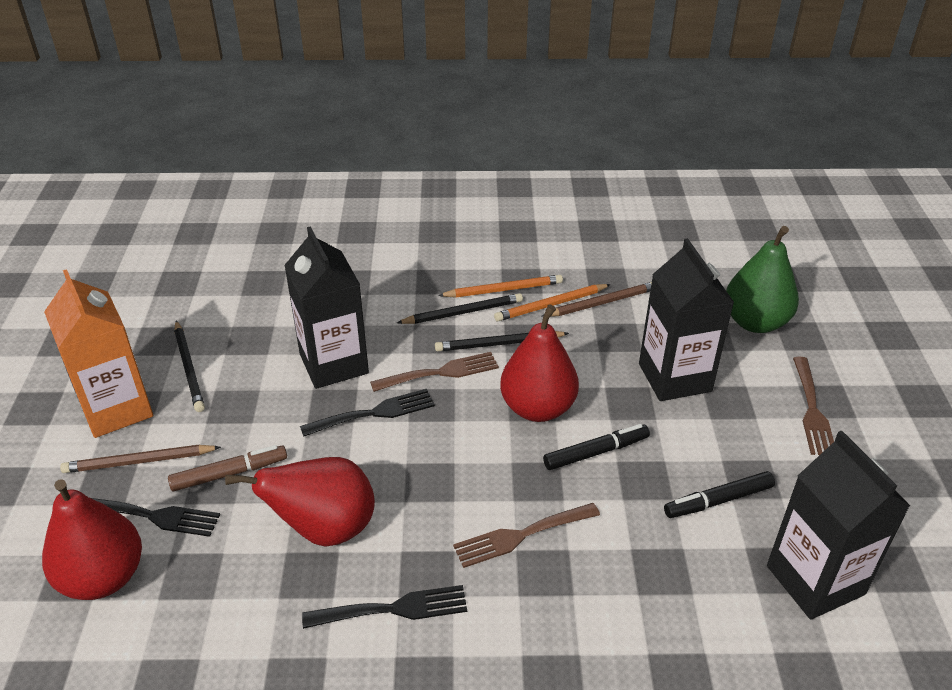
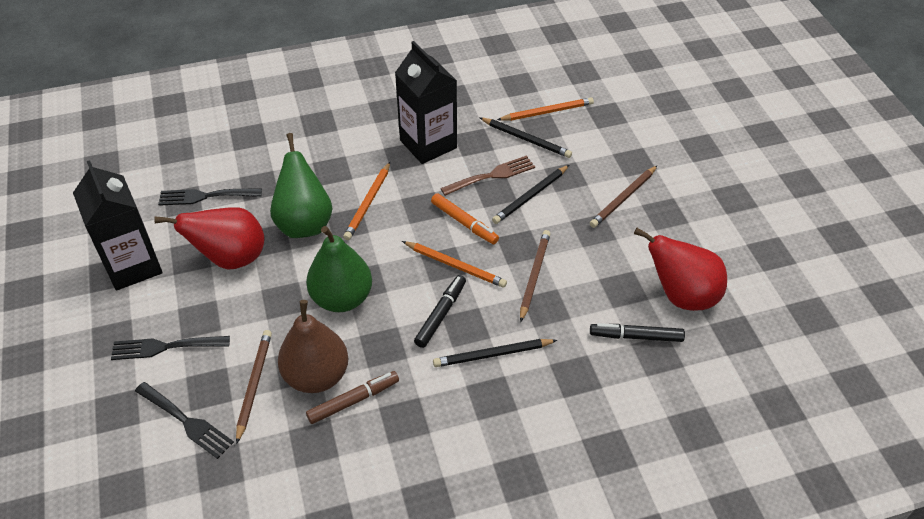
black carton: 3 -> 2
brown fork: 3 -> 1
brown pear: 0 -> 1
brown pencil: 2 -> 3
green pear: 1 -> 2
orange carton: 1 -> 0
orange marker: 0 -> 1
orange pencil: 2 -> 3
red pear: 3 -> 2

